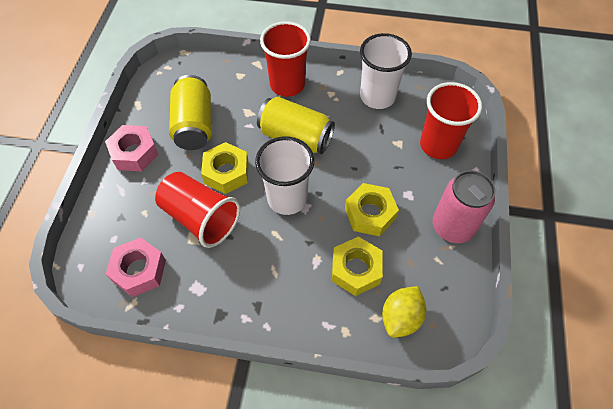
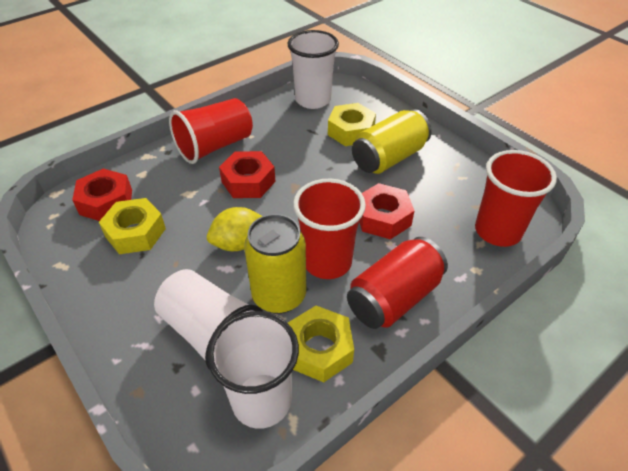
pink can: 1 -> 0
pink nut: 2 -> 0
red can: 0 -> 1
red nut: 0 -> 3
white cup: 2 -> 3

